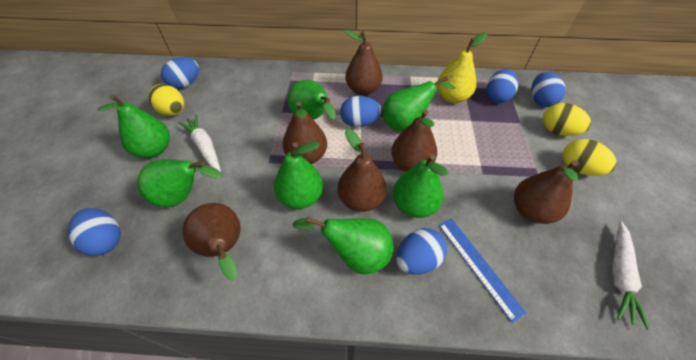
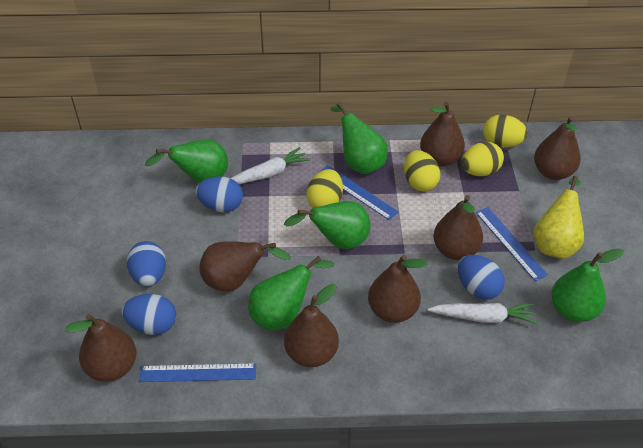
blue egg: 6 -> 4
blue ruler: 1 -> 3
brown pear: 6 -> 7
green pear: 7 -> 5
yellow egg: 3 -> 4

